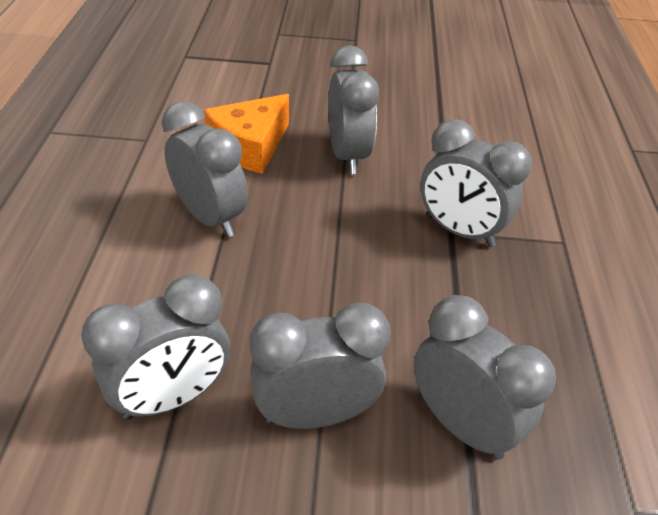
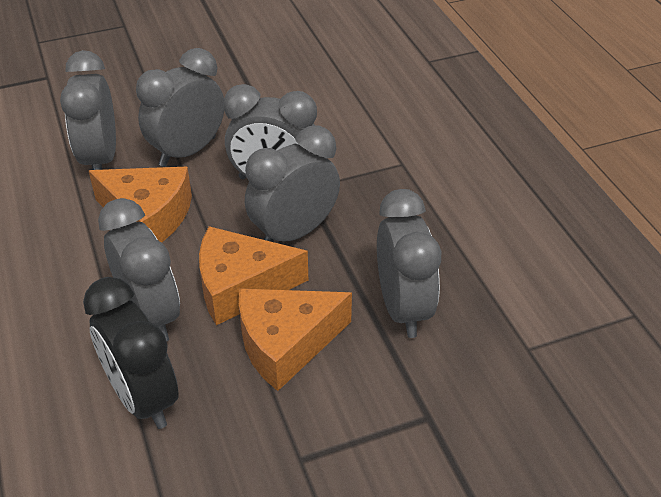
black clock: 0 -> 1
orange cheese: 1 -> 3

